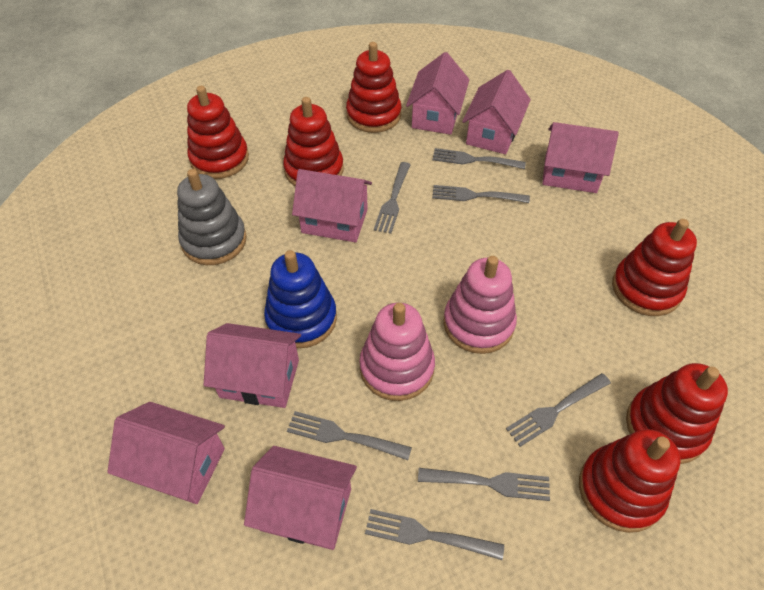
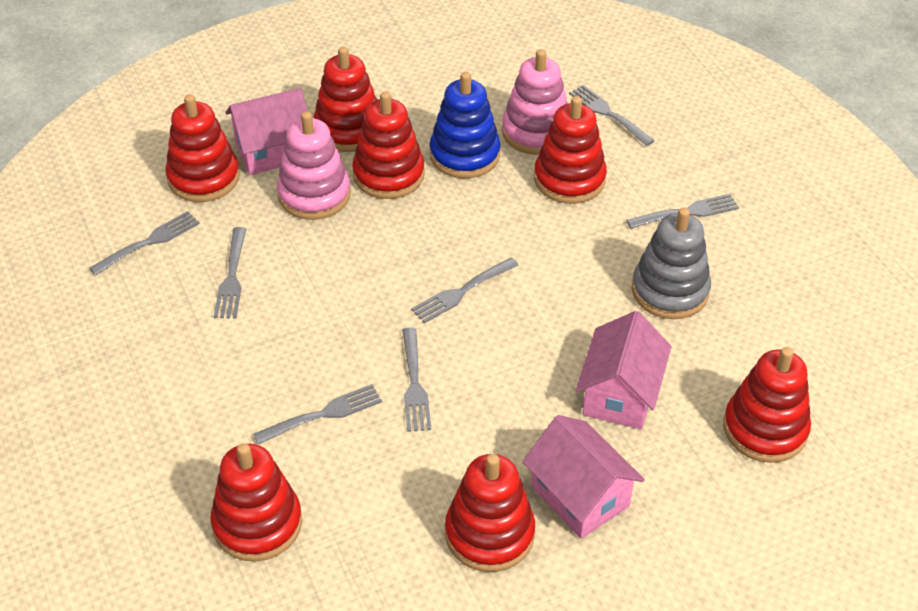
pink house: 7 -> 3
red stacking toy: 6 -> 7

